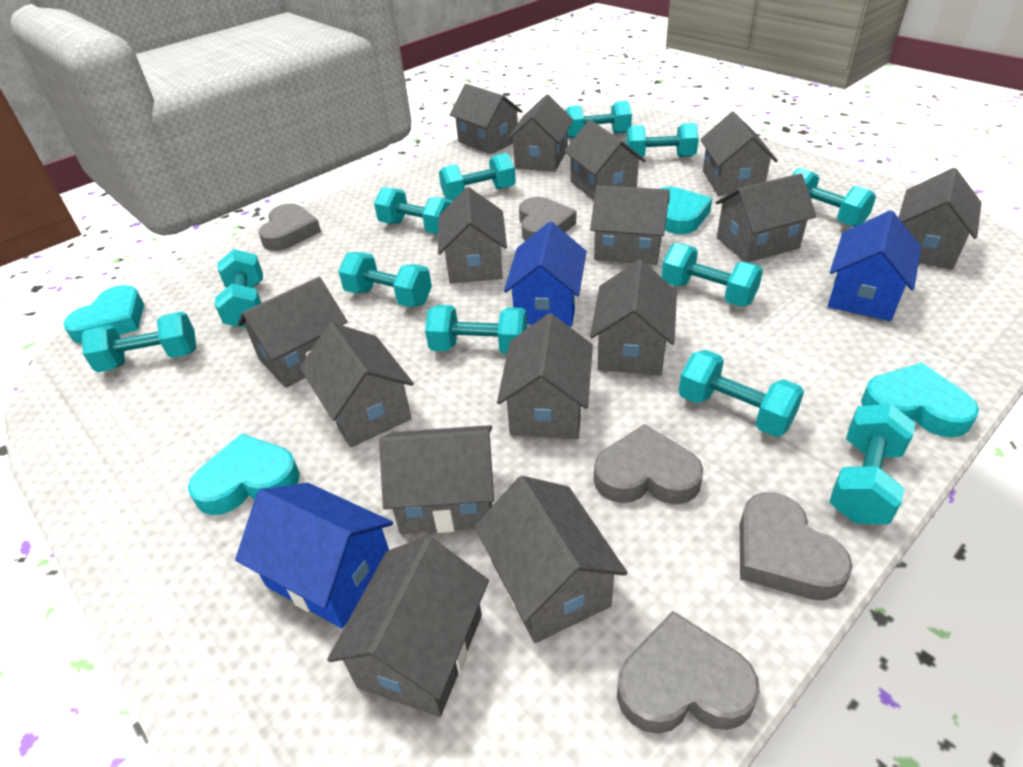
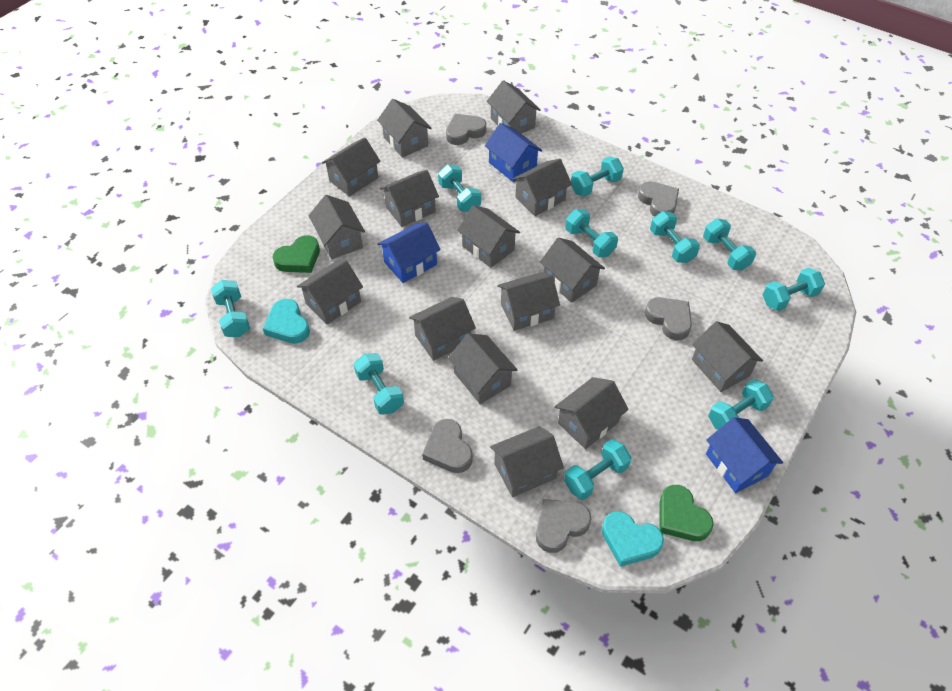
green heart: 0 -> 2
turquoise dumbbell: 12 -> 10
turquoise heart: 4 -> 2

